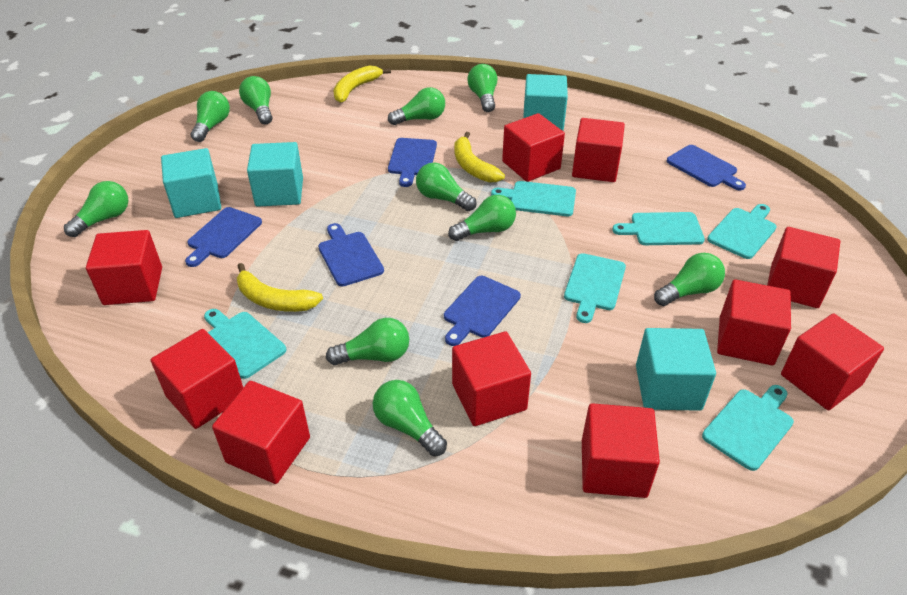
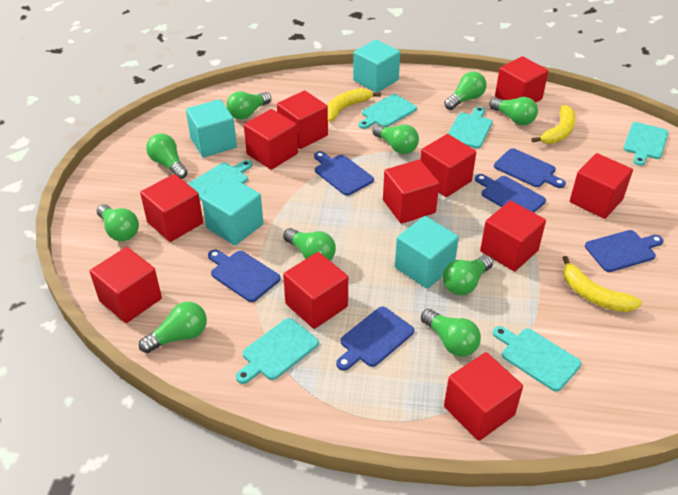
blue cutting board: 5 -> 6
red cube: 10 -> 11

